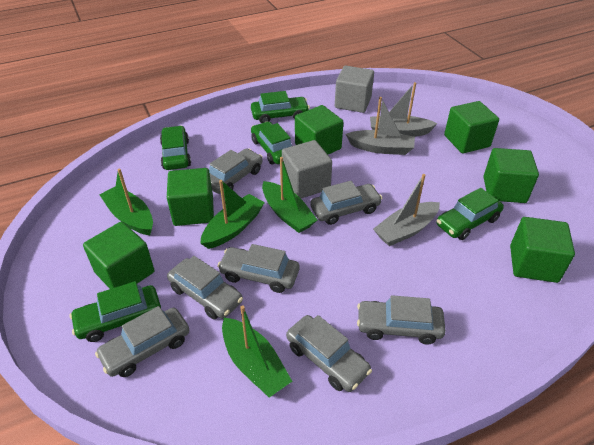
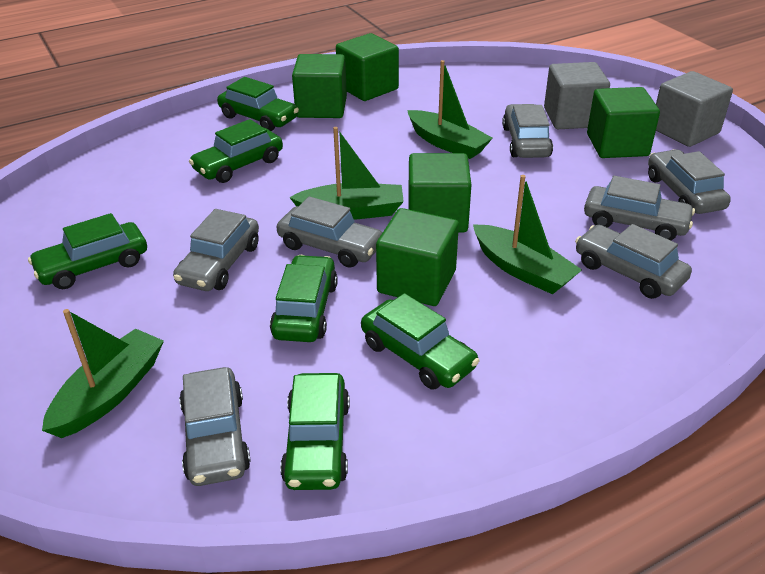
green car: 5 -> 6
green cube: 6 -> 5
grey boat: 3 -> 0

